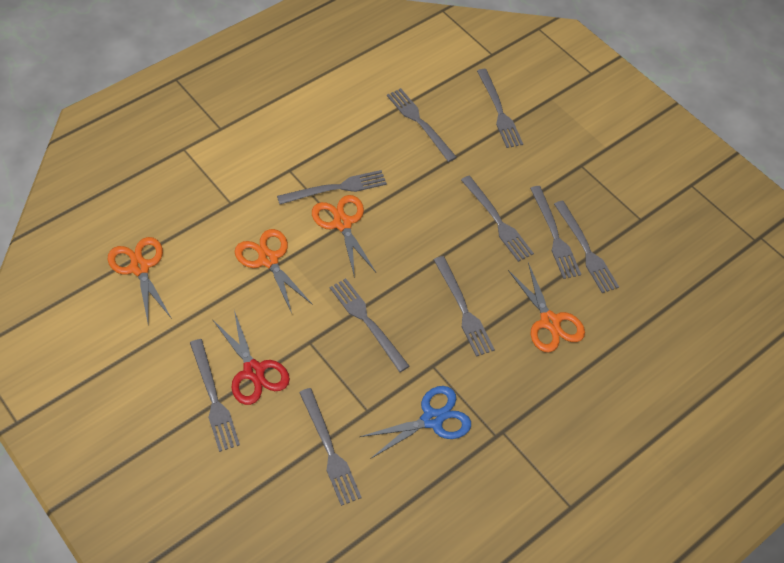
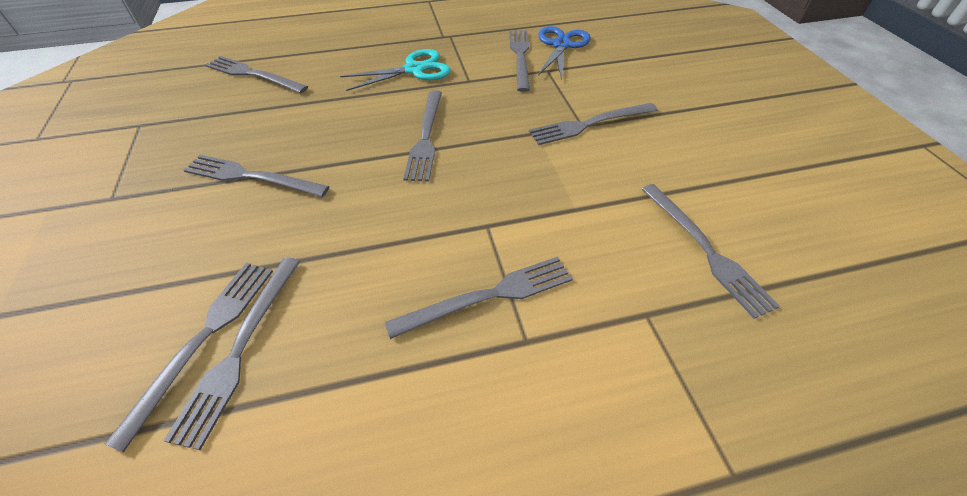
grey fork: 10 -> 9
orange scissors: 4 -> 0
red scissors: 1 -> 0
turquoise scissors: 0 -> 1

